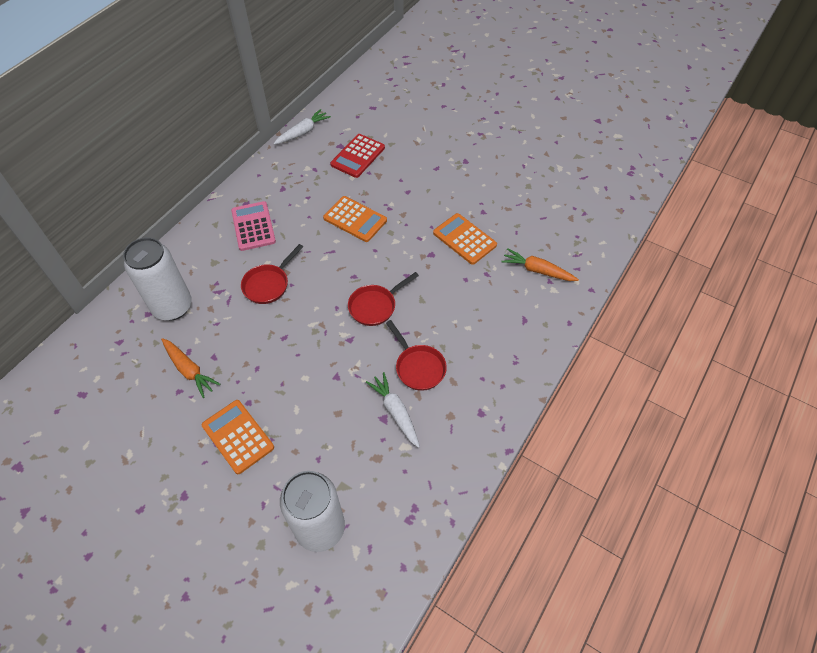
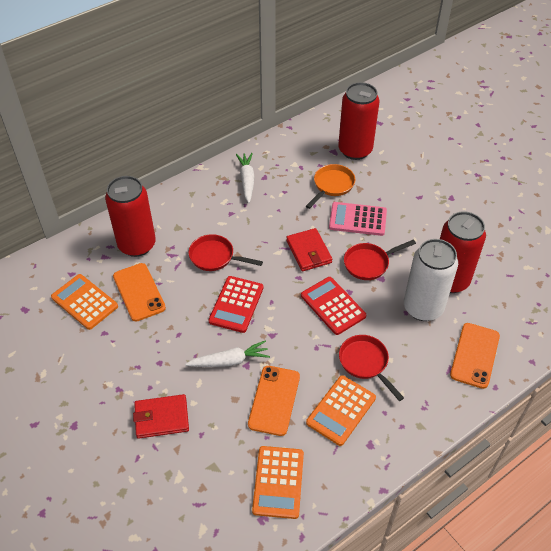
orange carrot: 2 -> 0
orange pan: 0 -> 1
orange phone: 0 -> 3
red calculator: 1 -> 2
red can: 0 -> 3
red wallet: 0 -> 2
white can: 2 -> 1

